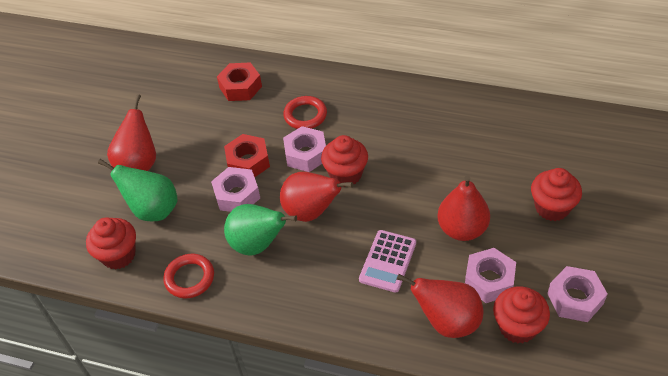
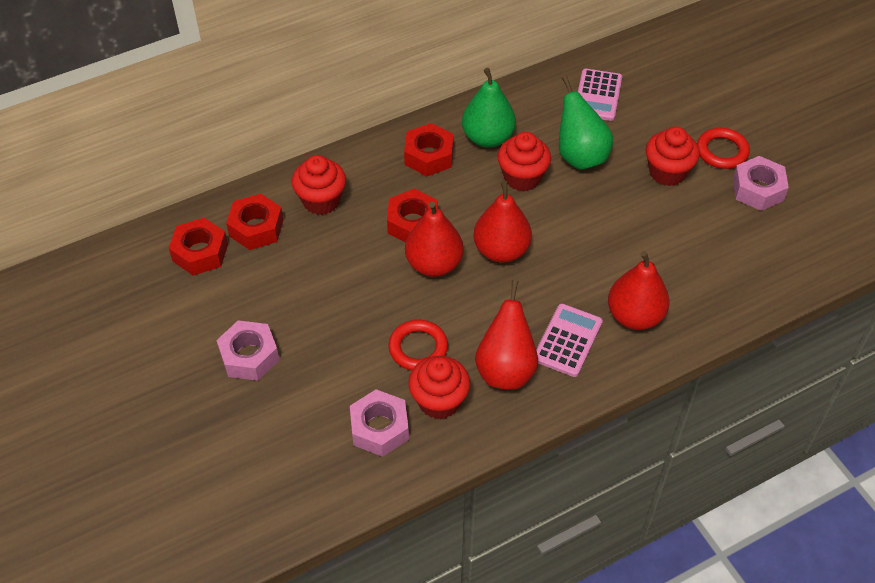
pink calculator: 1 -> 2
pink nut: 4 -> 3
red nut: 2 -> 4

